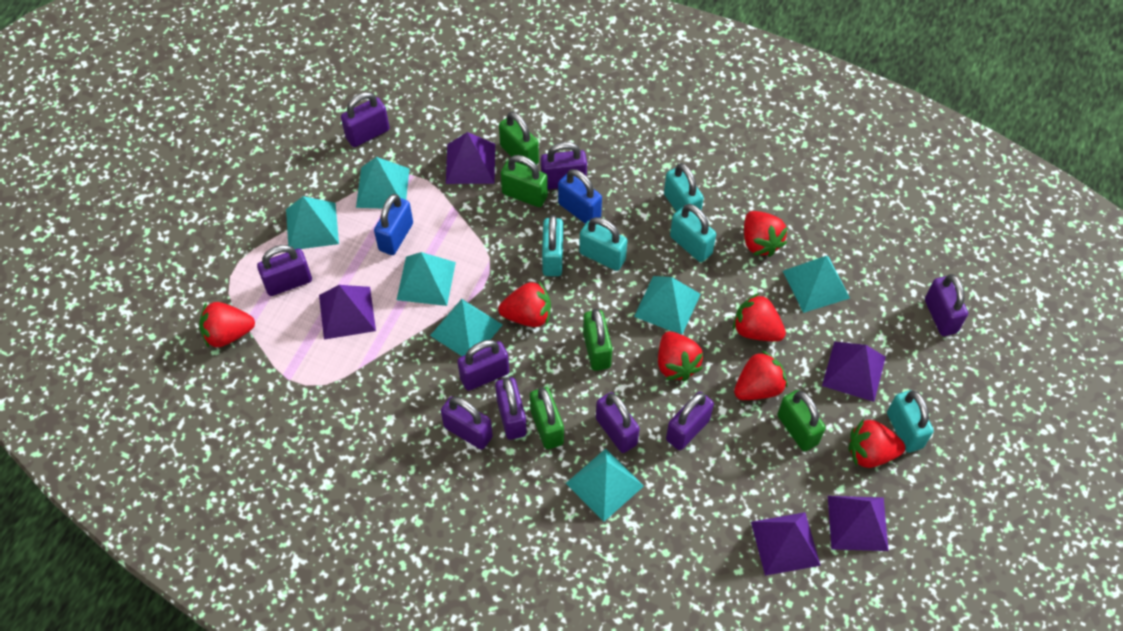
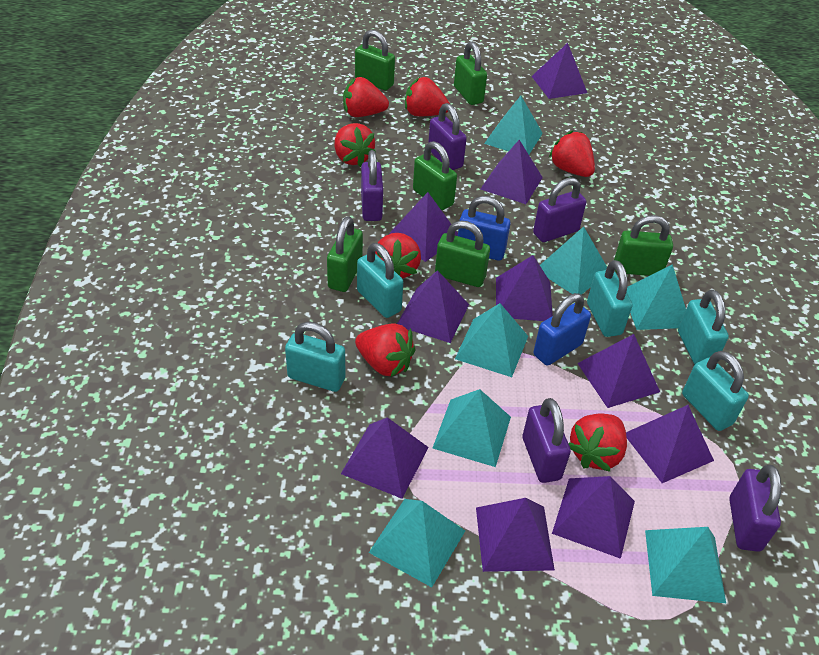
green padlock: 5 -> 6
purple padlock: 9 -> 5
purple pyramid: 5 -> 10

